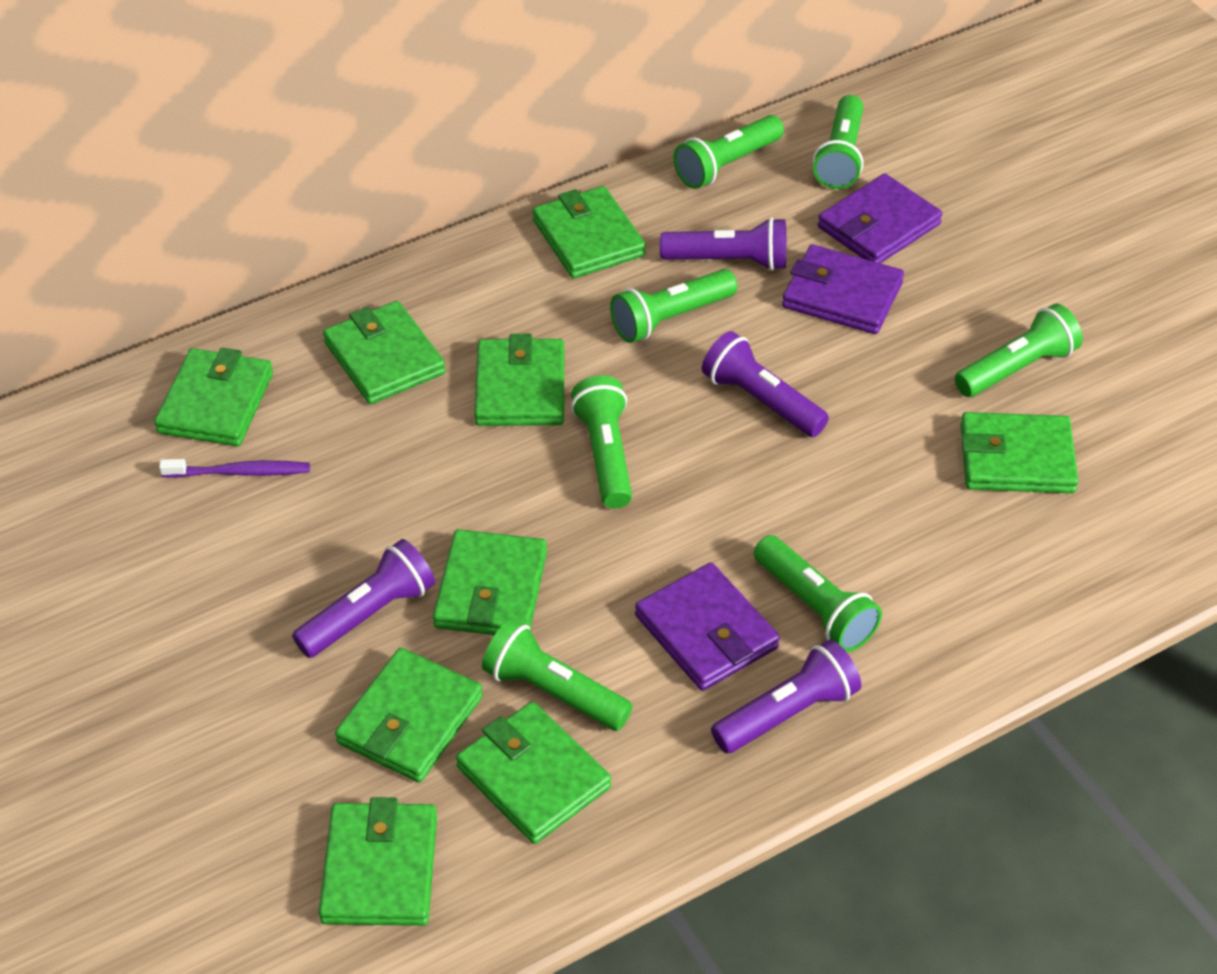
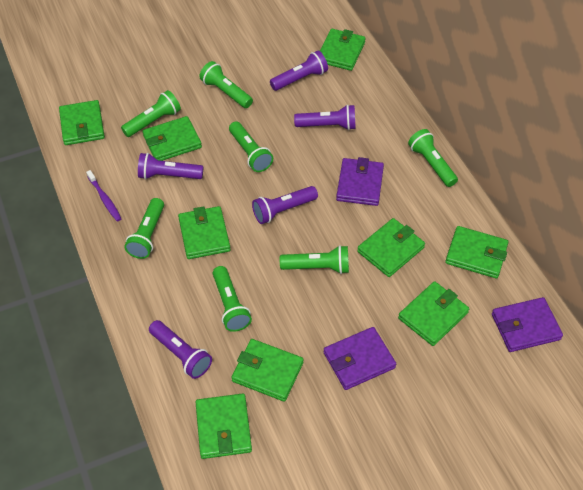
purple flashlight: 4 -> 5

